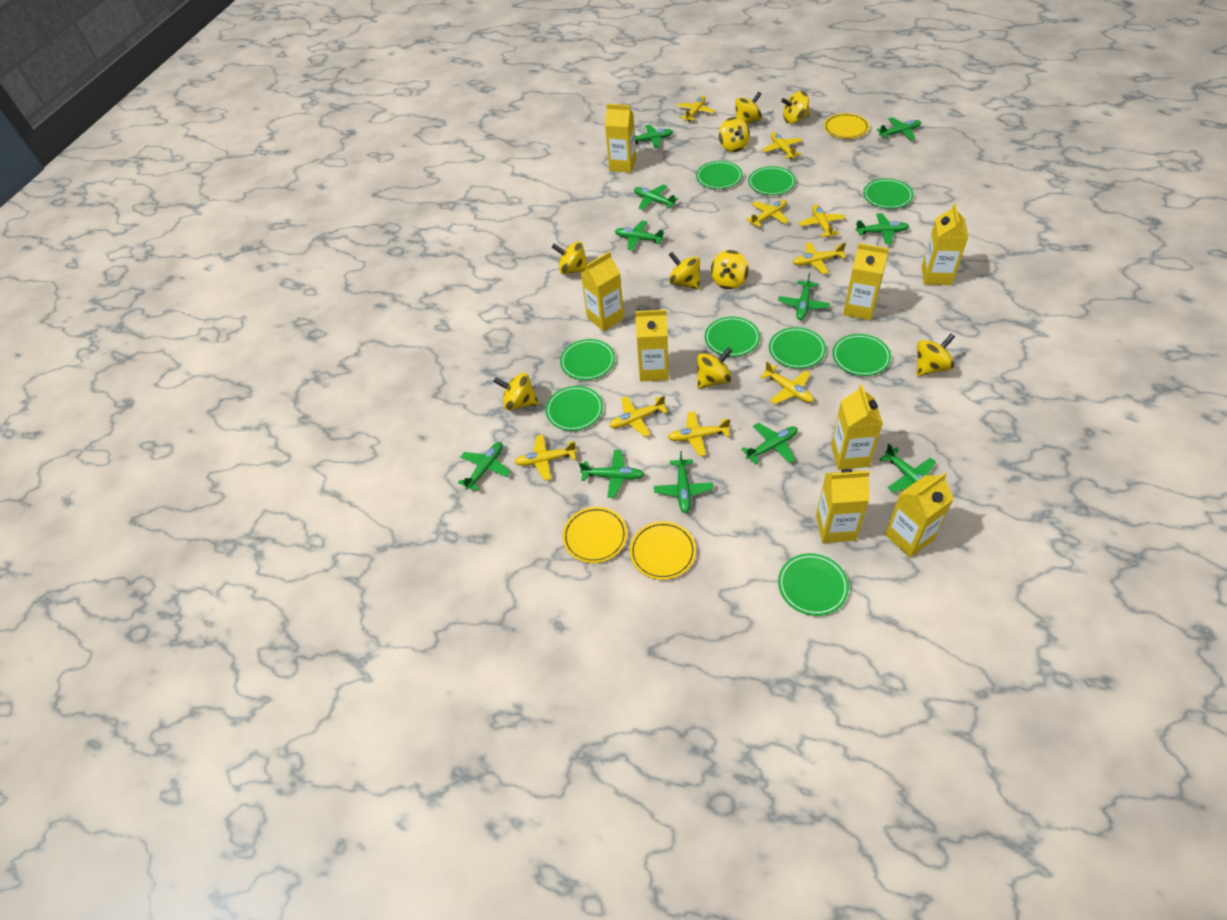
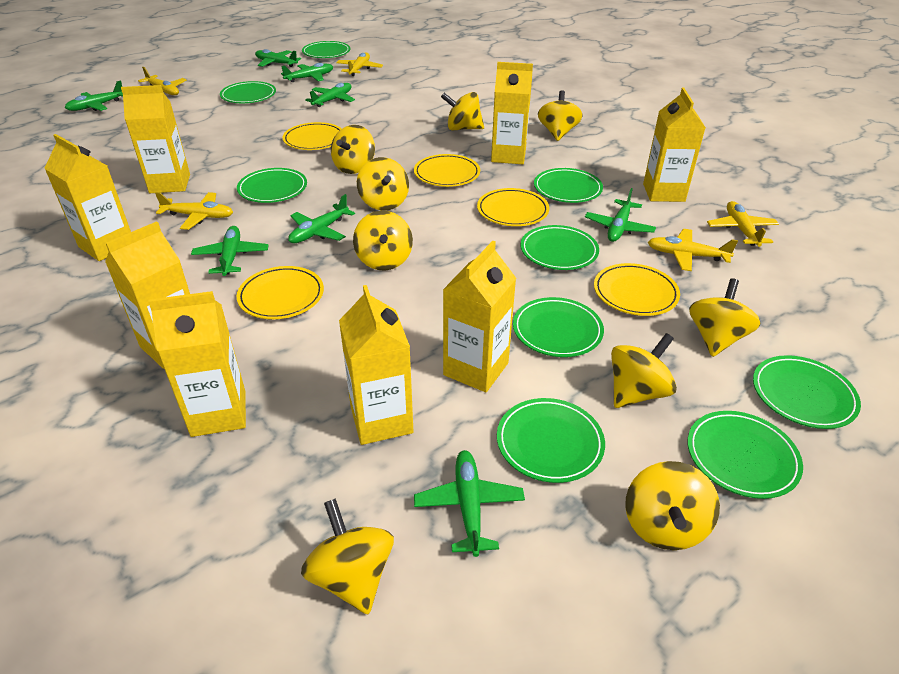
green plane: 11 -> 8
yellow plane: 9 -> 5
yellow plate: 3 -> 5

